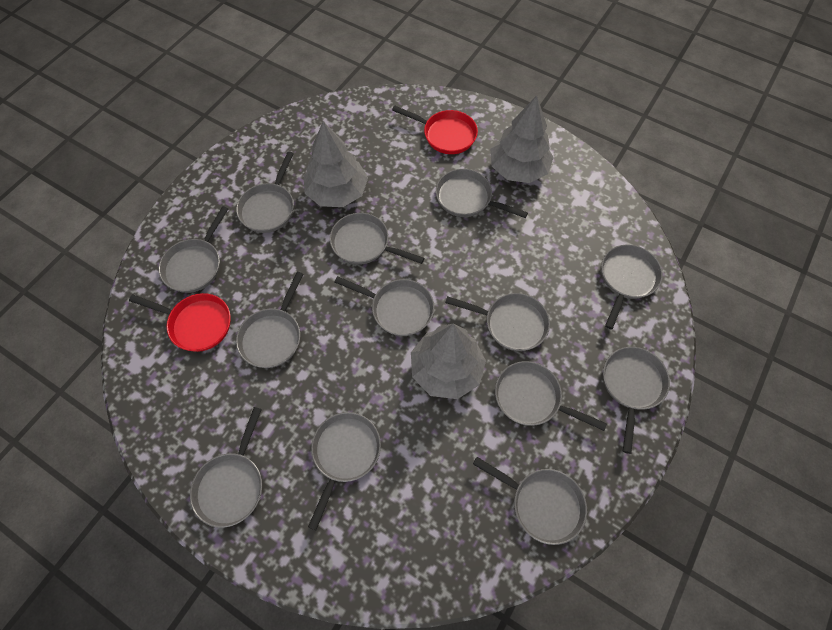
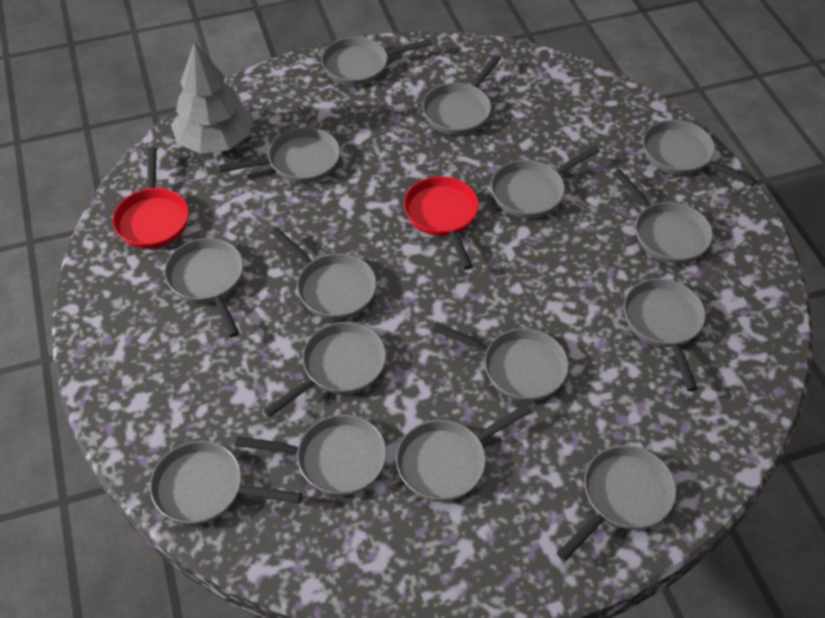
grey pan: 13 -> 15
grey tree: 3 -> 1

